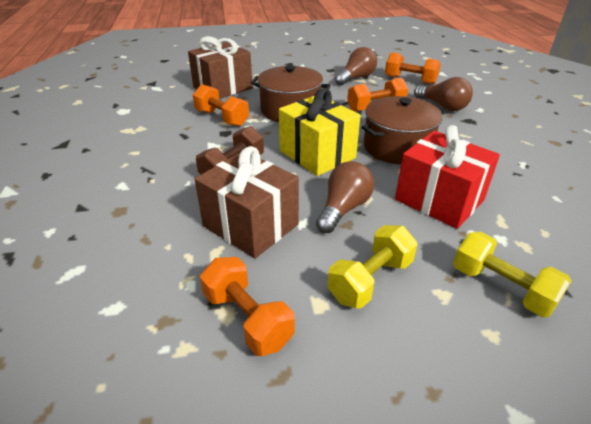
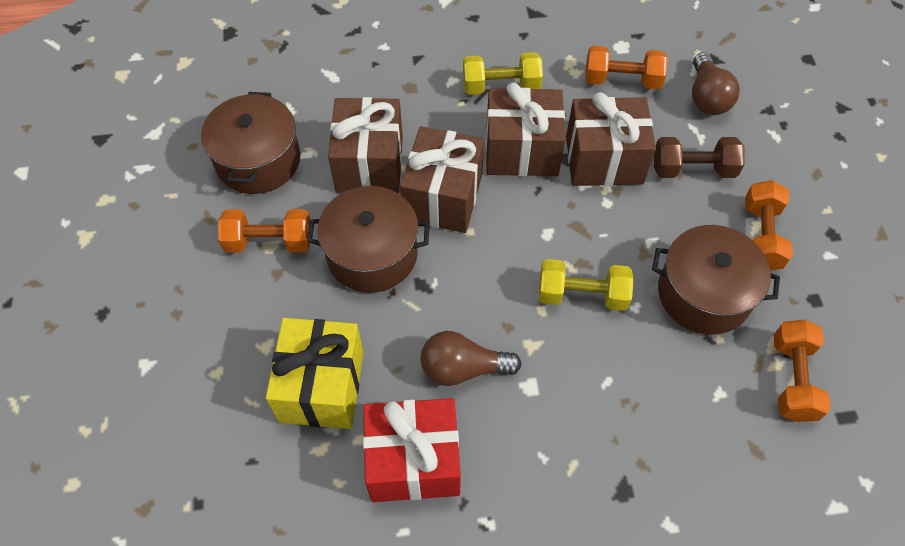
brown gift: 2 -> 4
brown light bulb: 3 -> 2
brown pot: 2 -> 3

